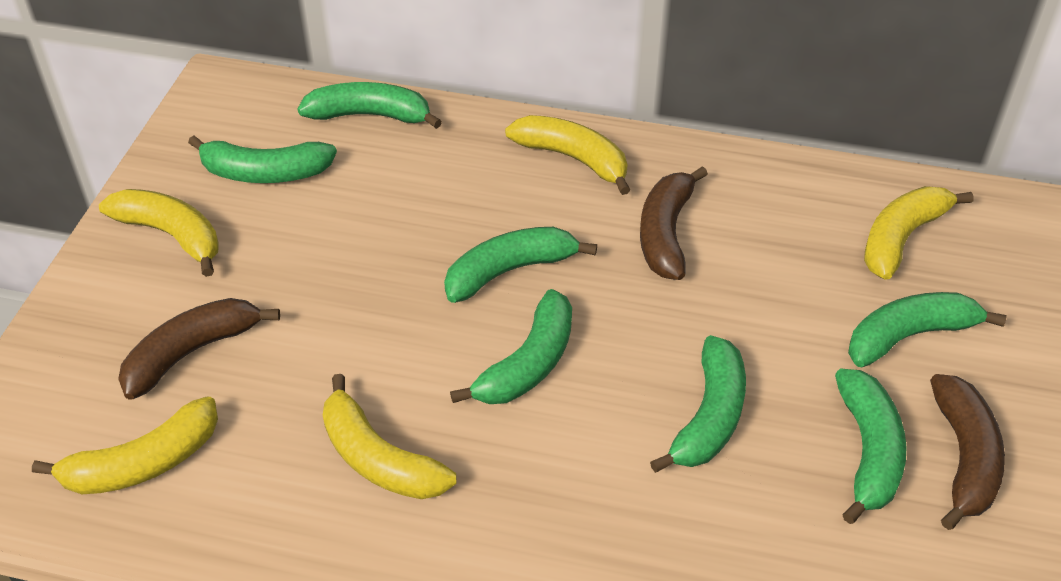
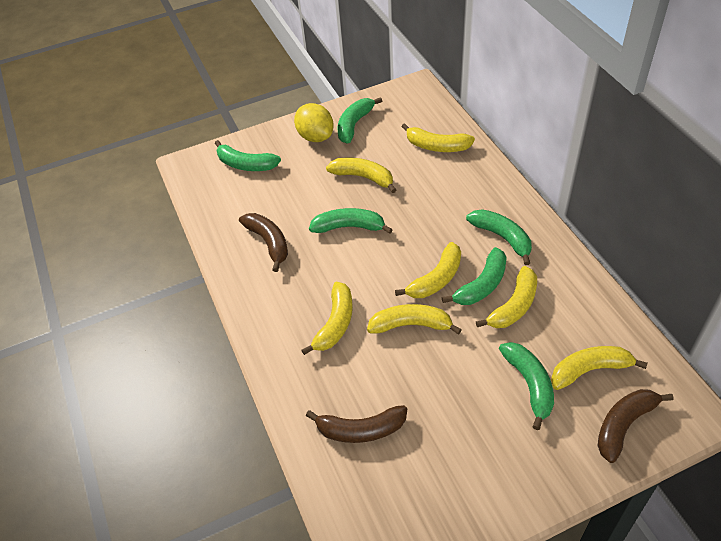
green banana: 7 -> 6
yellow banana: 5 -> 7
yellow lemon: 0 -> 1

